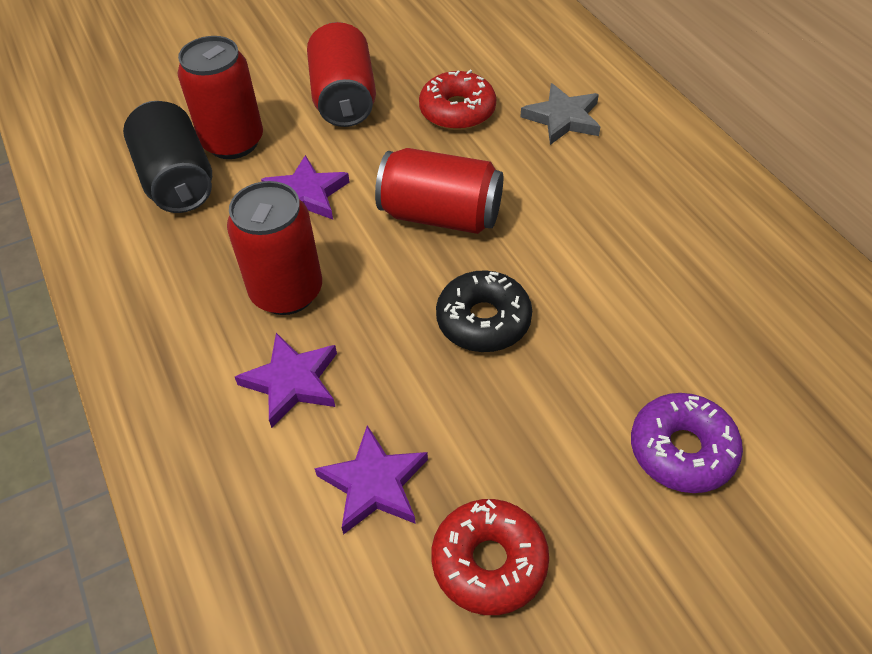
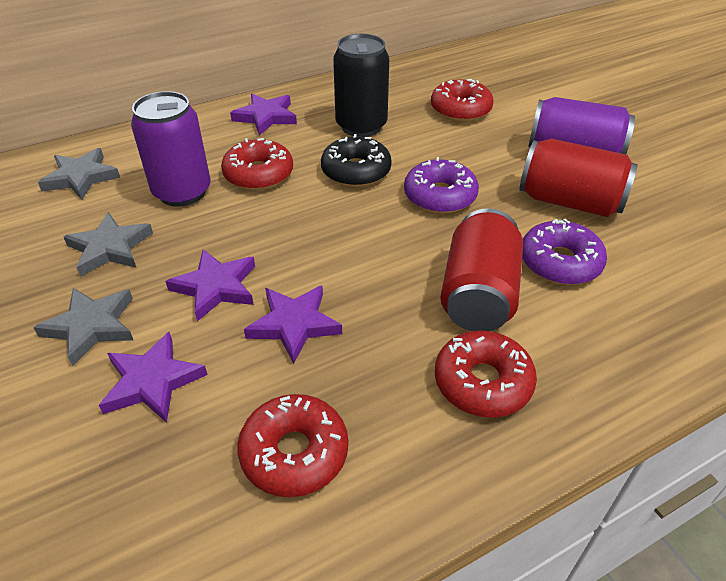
grey star: 1 -> 3
purple can: 0 -> 2
purple donut: 1 -> 2
purple star: 3 -> 4
red can: 4 -> 2
red donut: 2 -> 4

